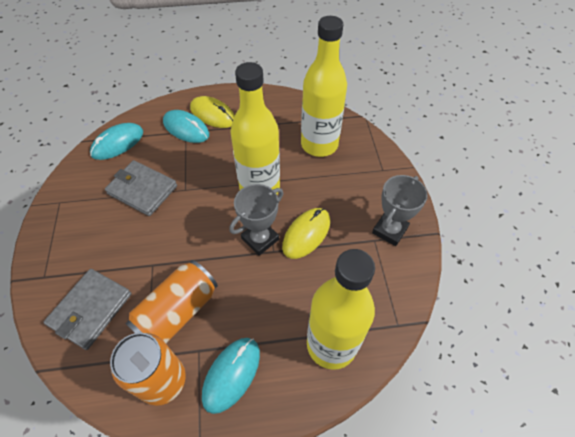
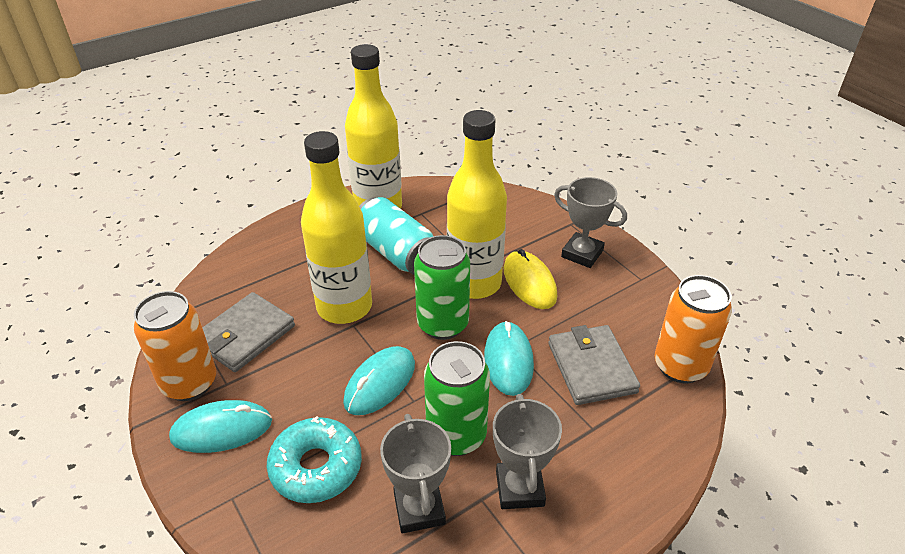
green can: 0 -> 2
grey trophy: 2 -> 3
turquoise can: 0 -> 1
turquoise donut: 0 -> 1
yellow mouse: 2 -> 1

